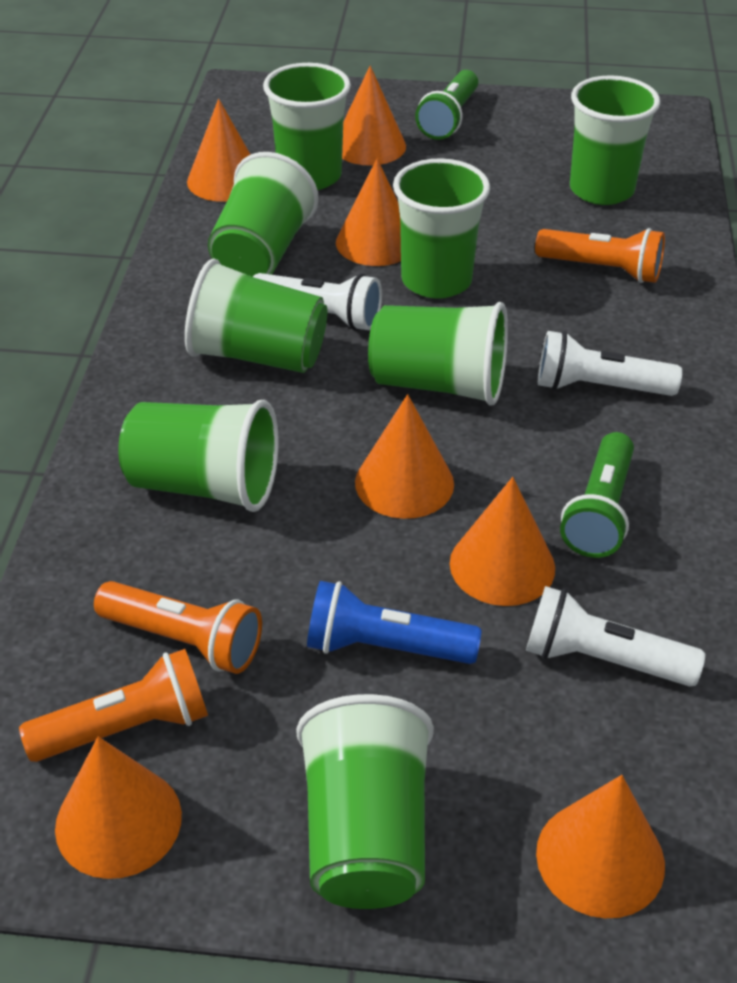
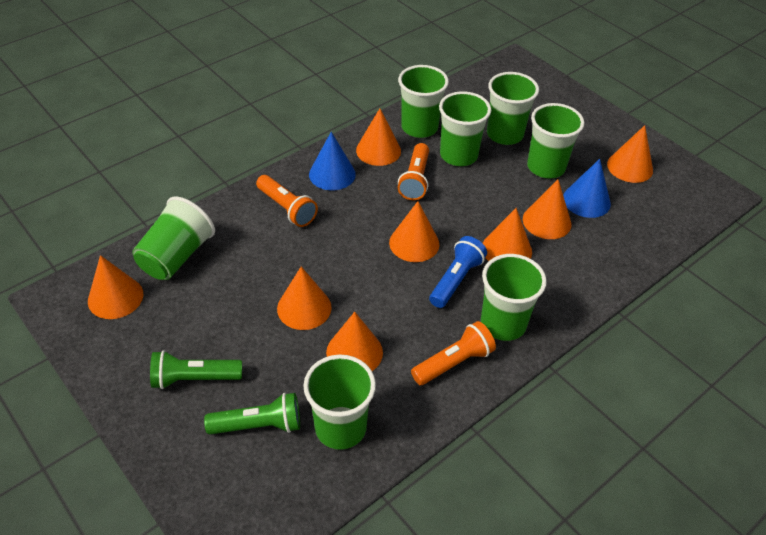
blue cone: 0 -> 2
green cup: 8 -> 7
orange cone: 7 -> 8
white flashlight: 3 -> 0

